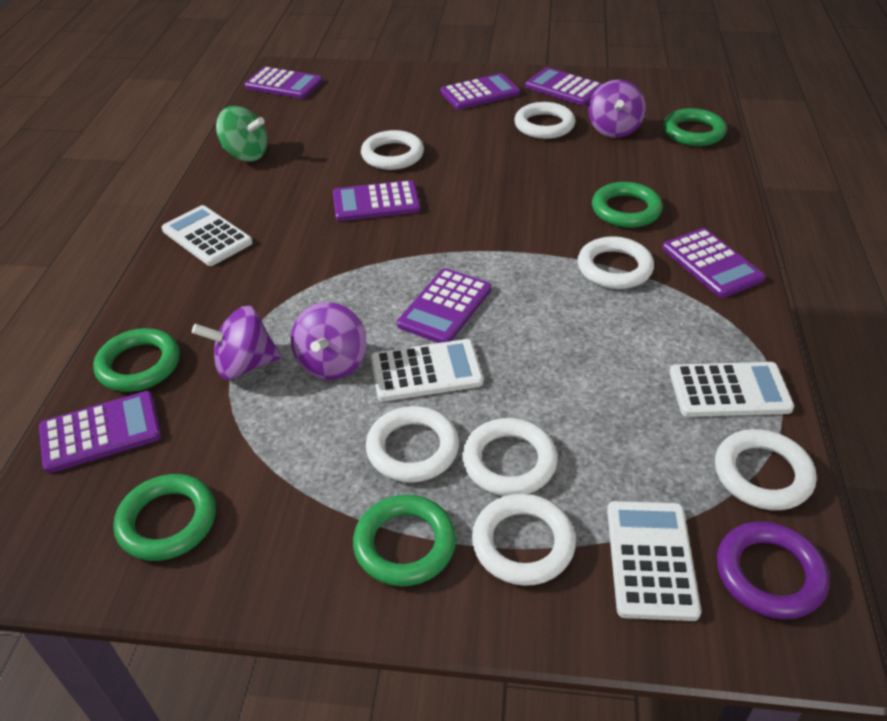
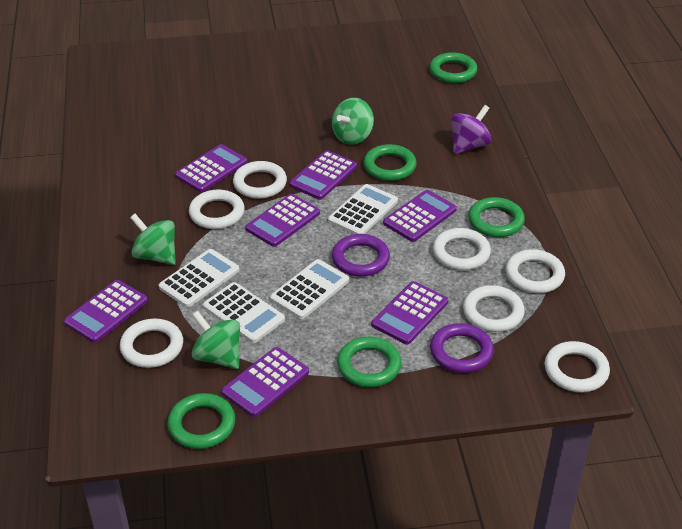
green spinning top: 1 -> 3
purple ring: 1 -> 2
purple spinning top: 3 -> 1

